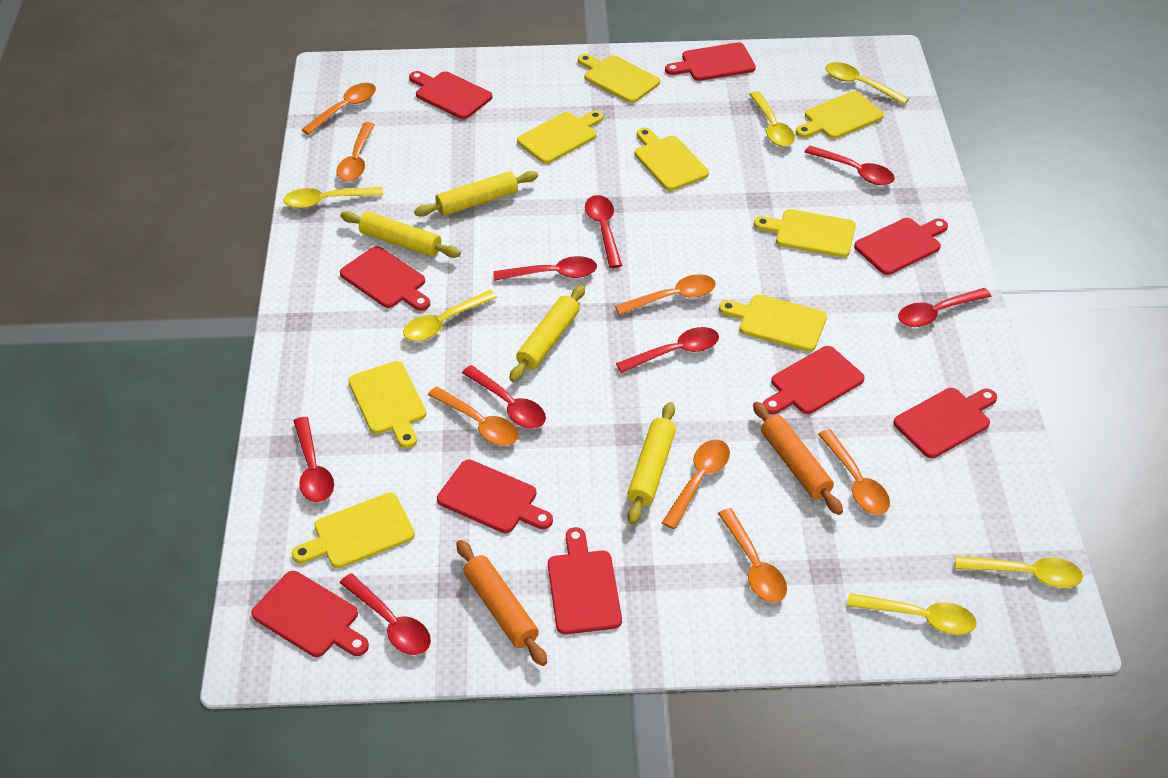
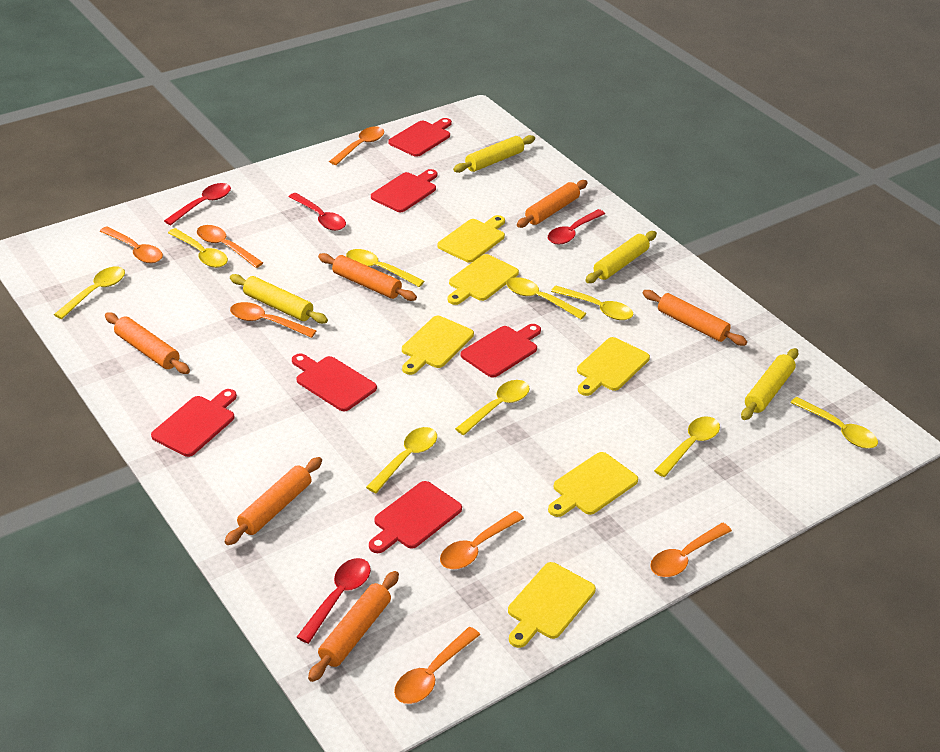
orange rolling pin: 2 -> 6
red cutting board: 9 -> 6
red spoon: 8 -> 4
yellow cutting board: 8 -> 6
yellow spoon: 6 -> 9

